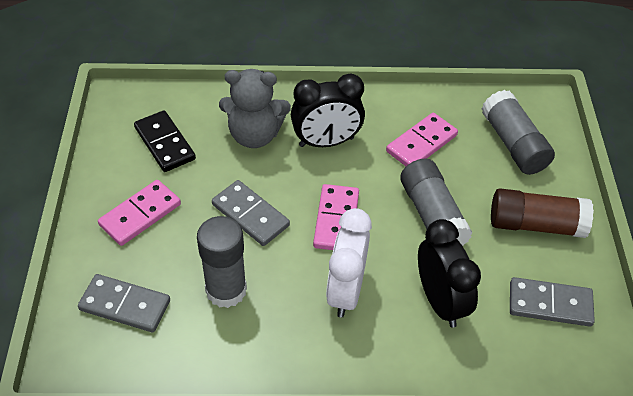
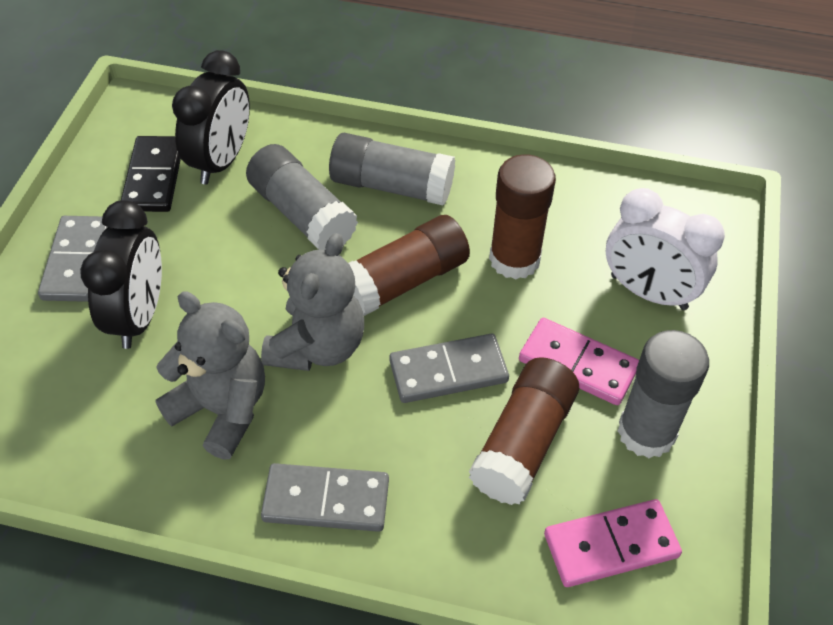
brown glue stick: 1 -> 3
grey teddy bear: 1 -> 2
pink domino: 3 -> 2

